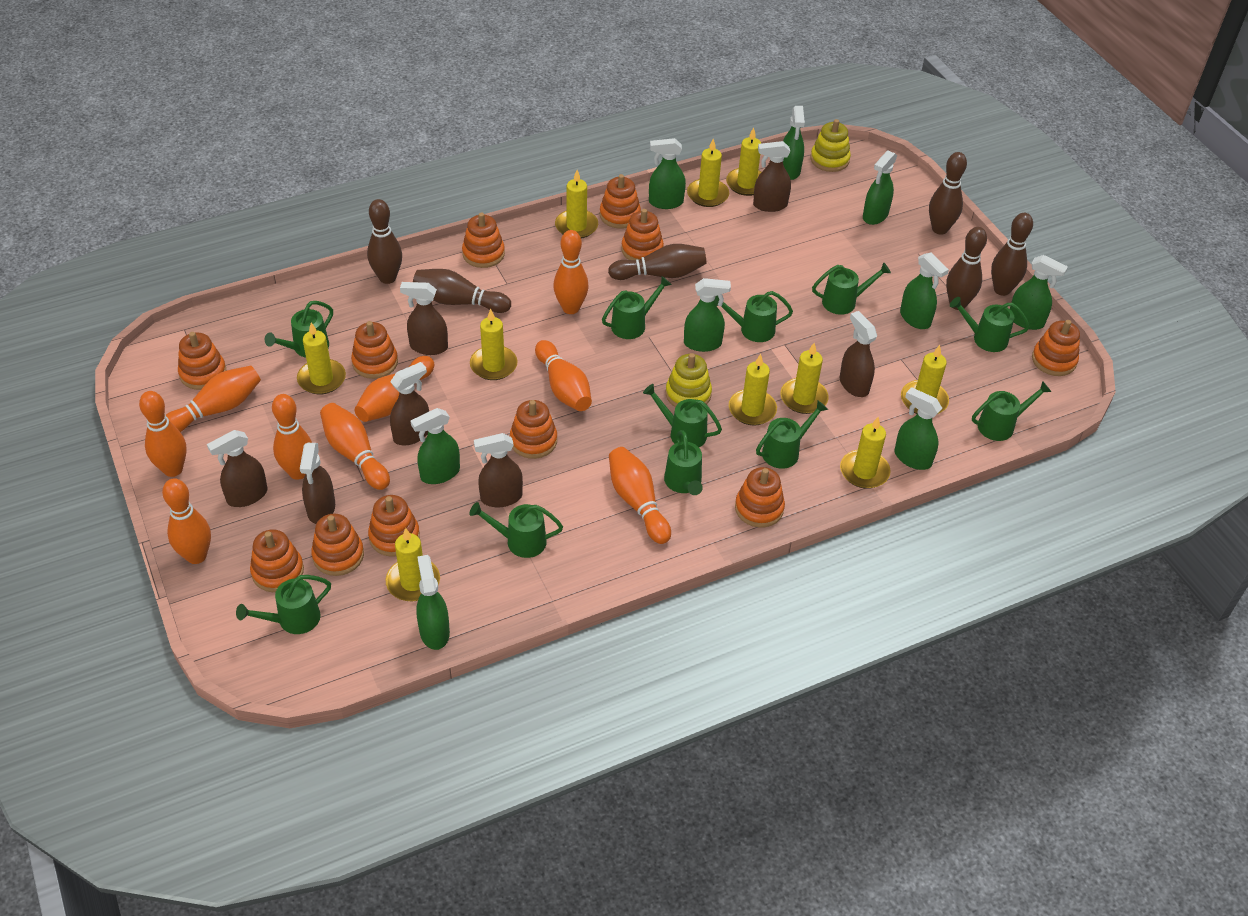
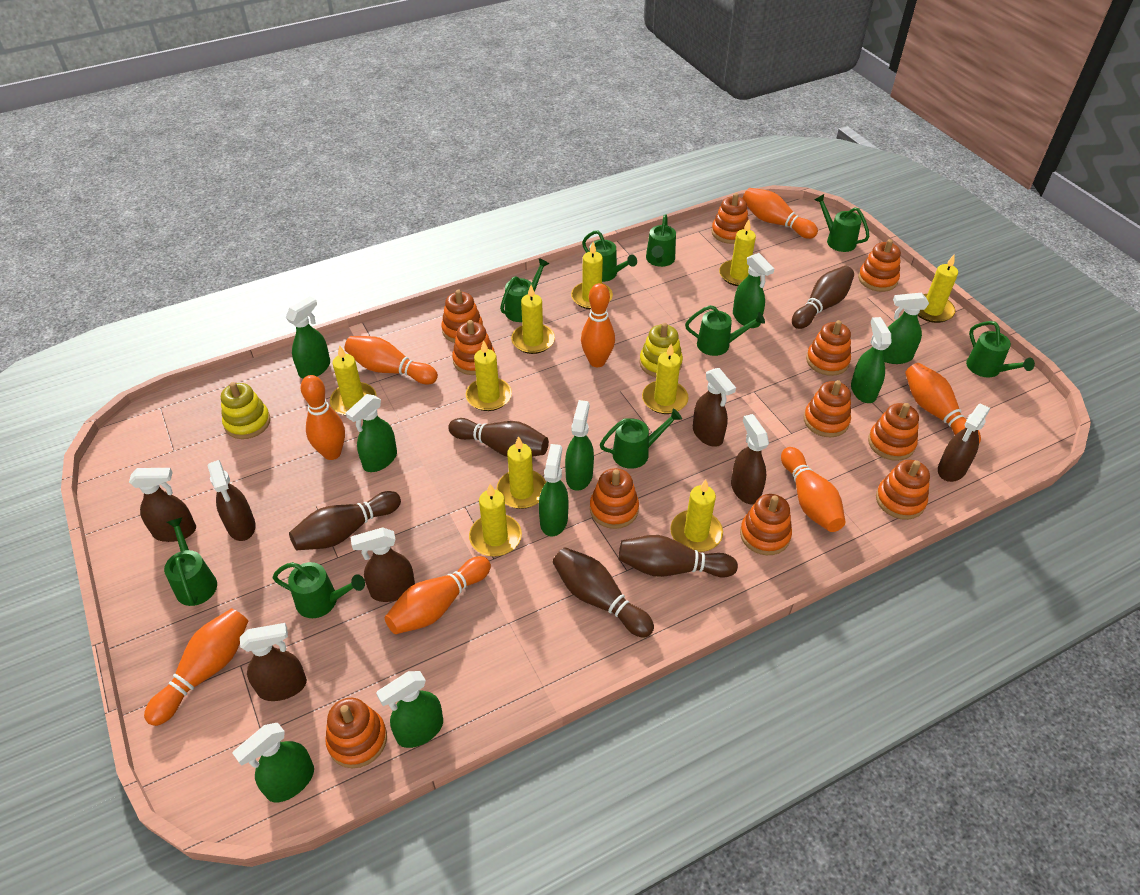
brown bowling pin: 6 -> 5
green watering can: 11 -> 9
orange bowling pin: 9 -> 8

